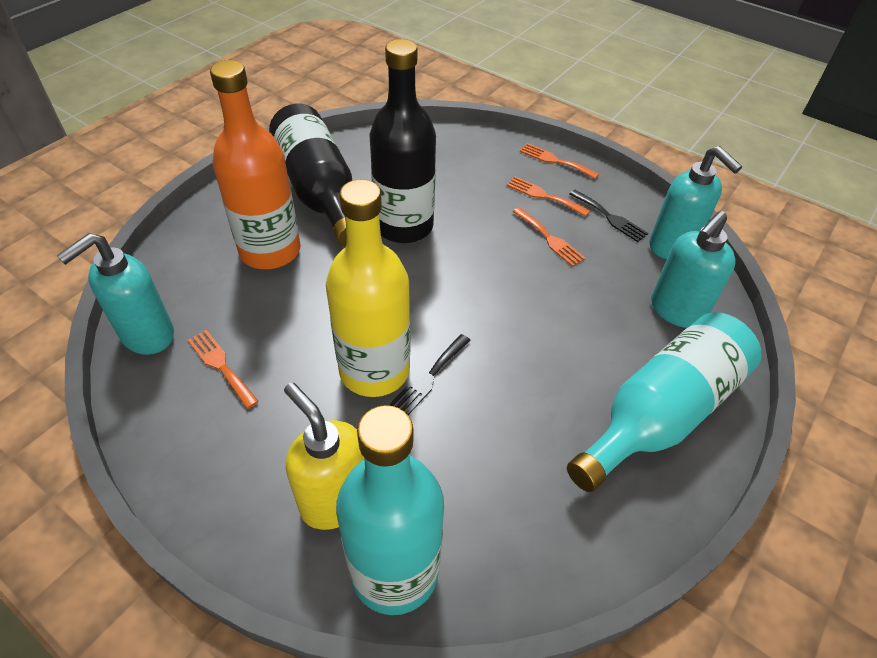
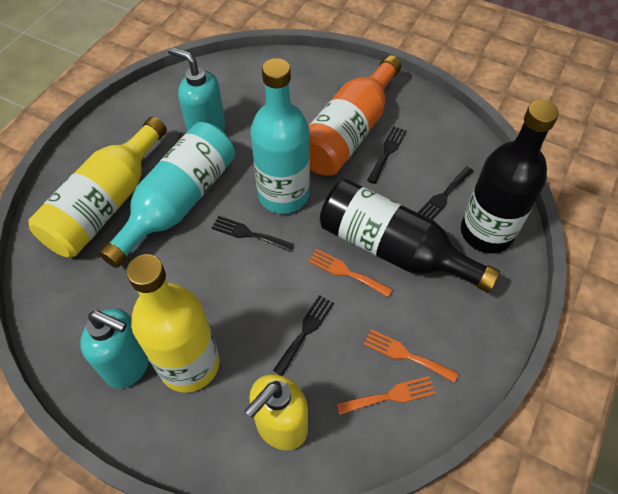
black fork: 2 -> 4
orange fork: 4 -> 3
turquoise soap dispenser: 3 -> 2
yellow bottle: 1 -> 2

